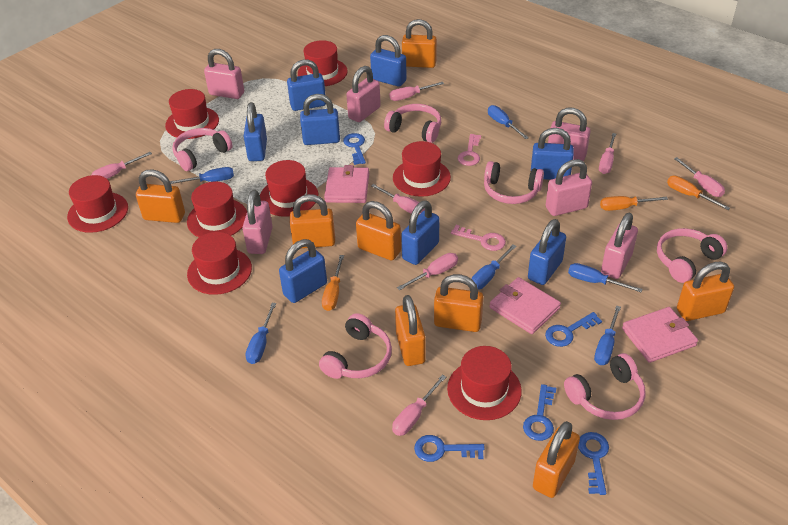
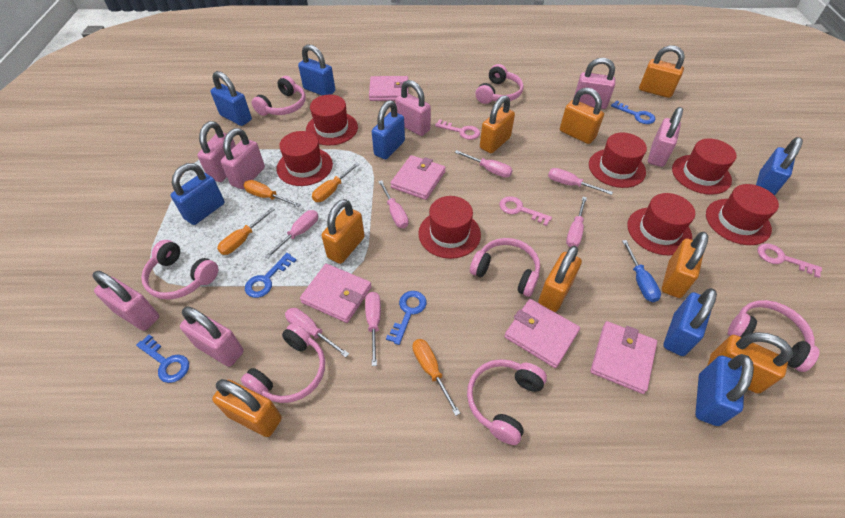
blue key: 5 -> 4
blue padlock: 8 -> 7
blue screwdriver: 6 -> 1
orange screwdriver: 3 -> 4
pink headphones: 6 -> 7
pink key: 2 -> 3
pink padlock: 6 -> 7
pink wallet: 3 -> 5
red hat: 8 -> 7

